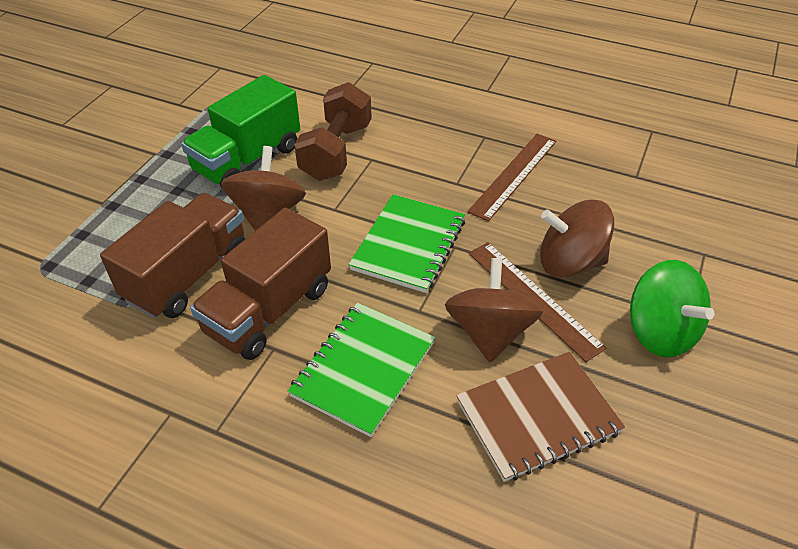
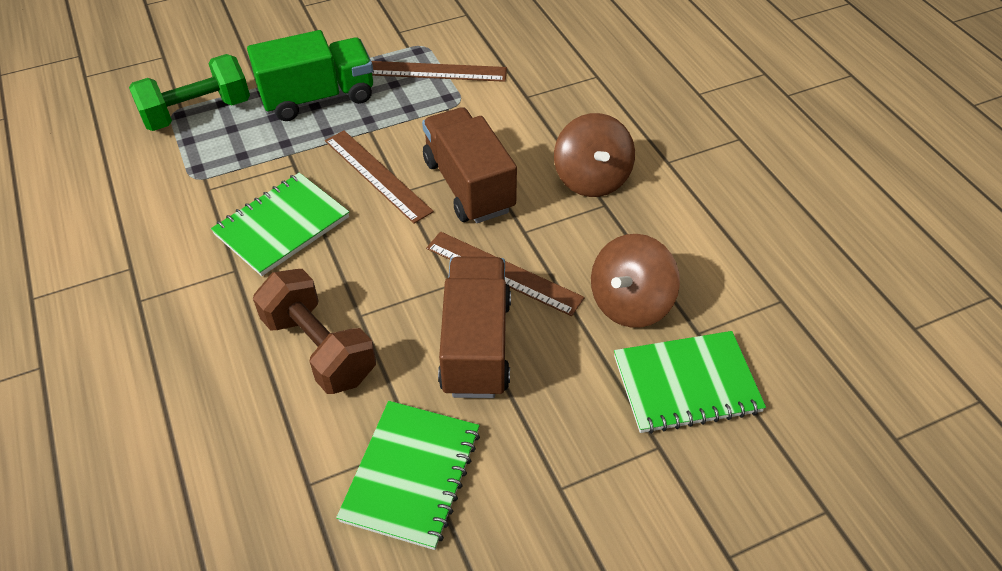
brown notebook: 1 -> 0
brown ruler: 2 -> 3
brown spinning top: 3 -> 2
green dumbbell: 0 -> 1
green notebook: 2 -> 3
green spinning top: 1 -> 0

